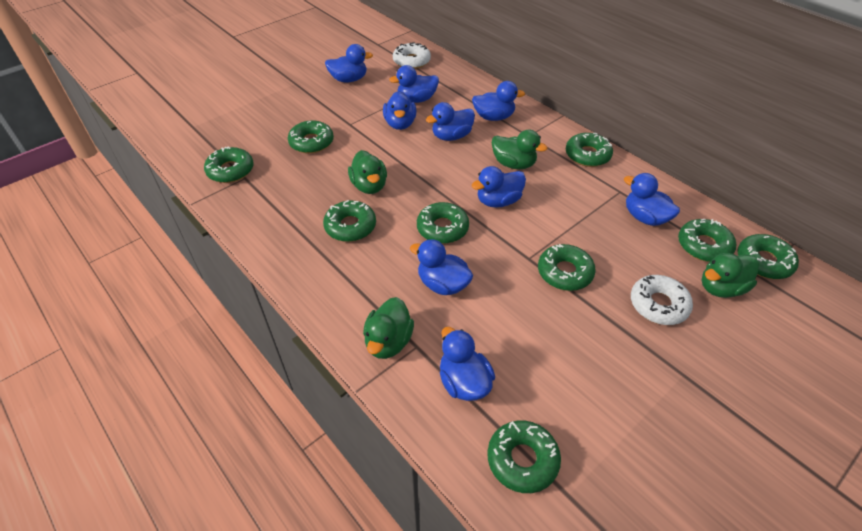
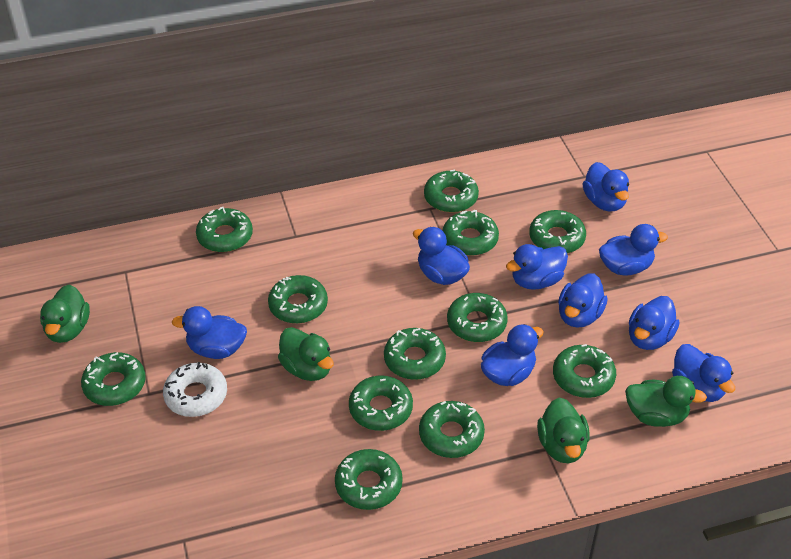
green donut: 9 -> 12
white donut: 2 -> 1

